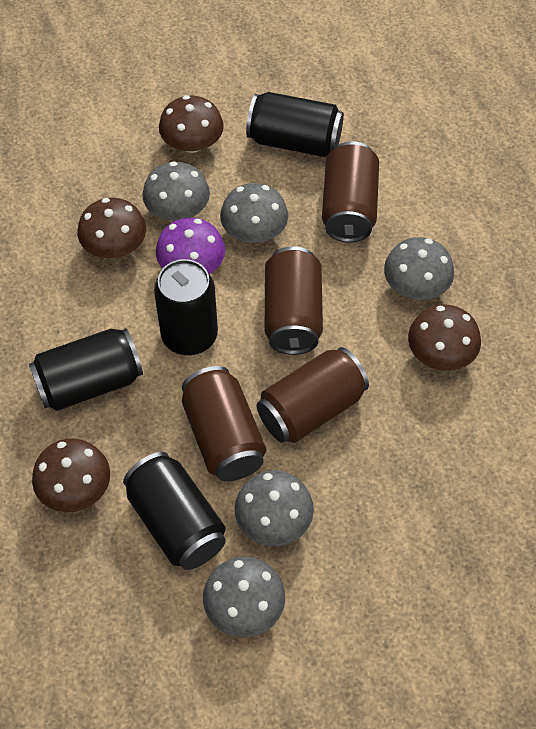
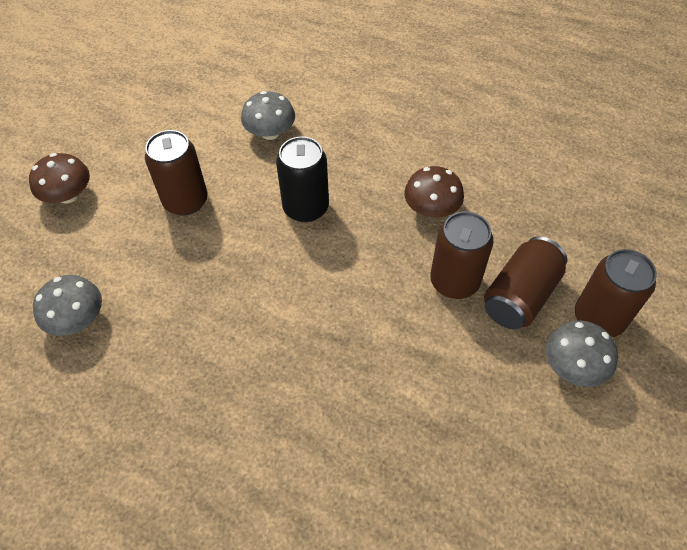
black can: 4 -> 1
brown mushroom: 4 -> 2
grey mushroom: 5 -> 3
purple mushroom: 1 -> 0

